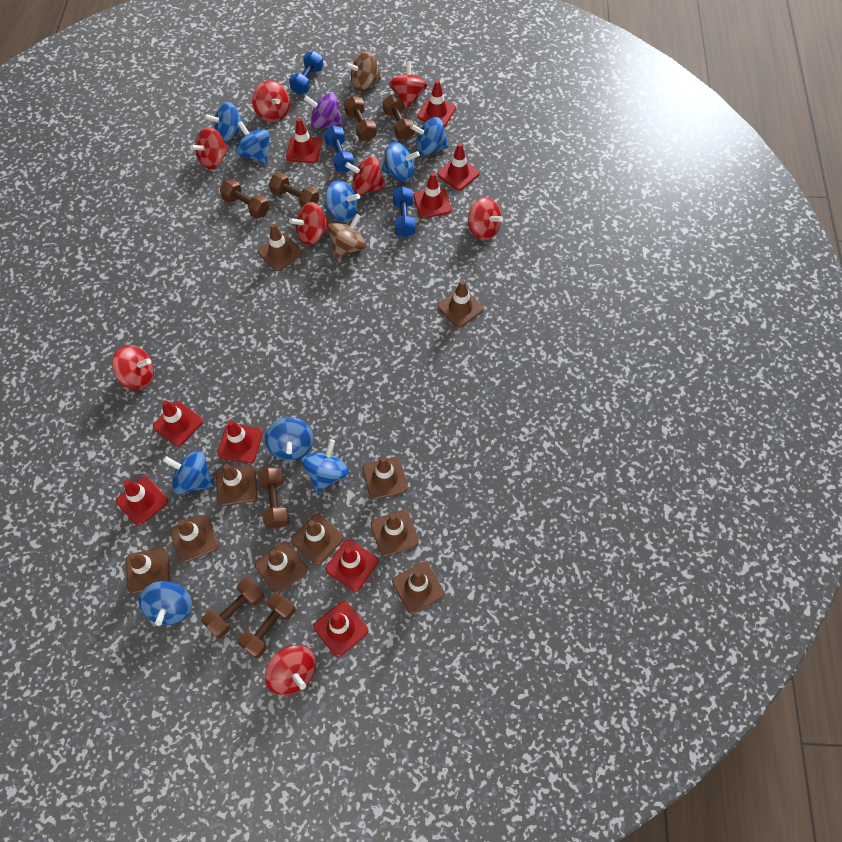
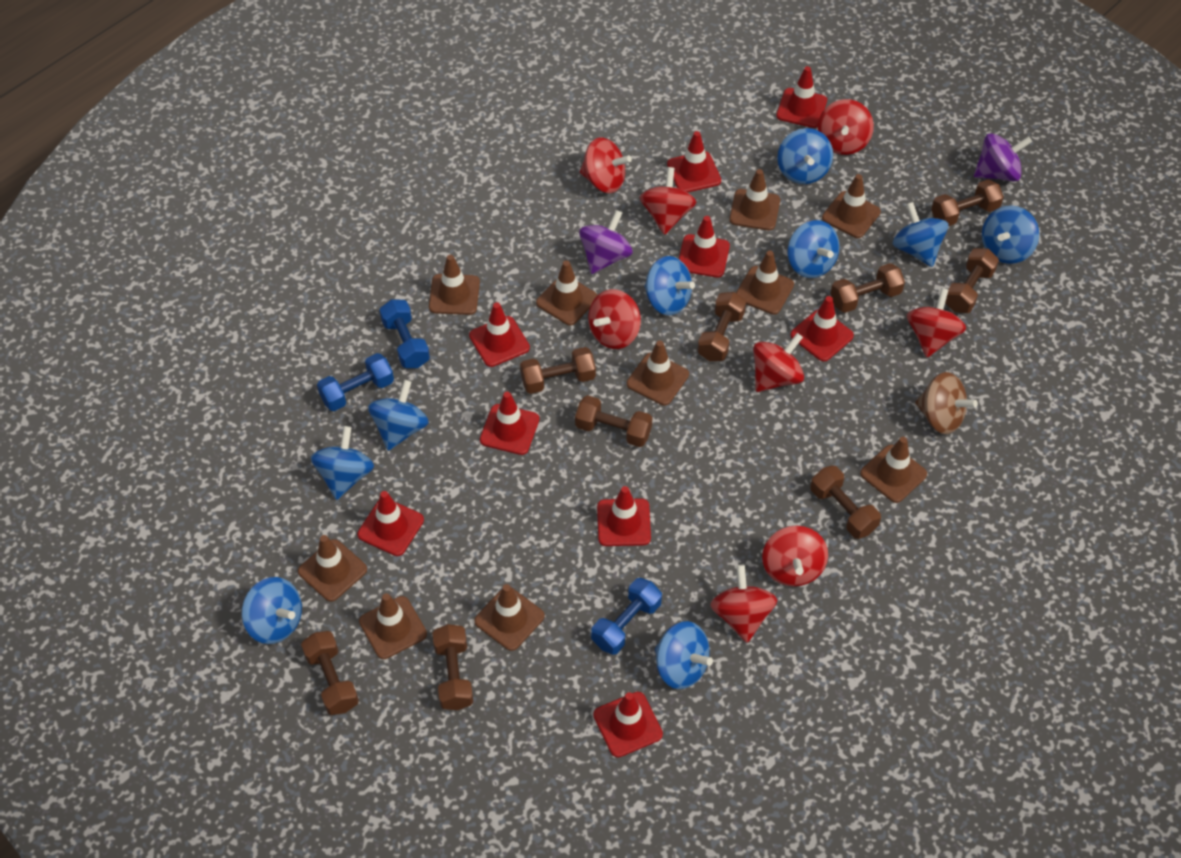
brown dumbbell: 7 -> 9
brown spinning top: 2 -> 1
purple spinning top: 1 -> 2

